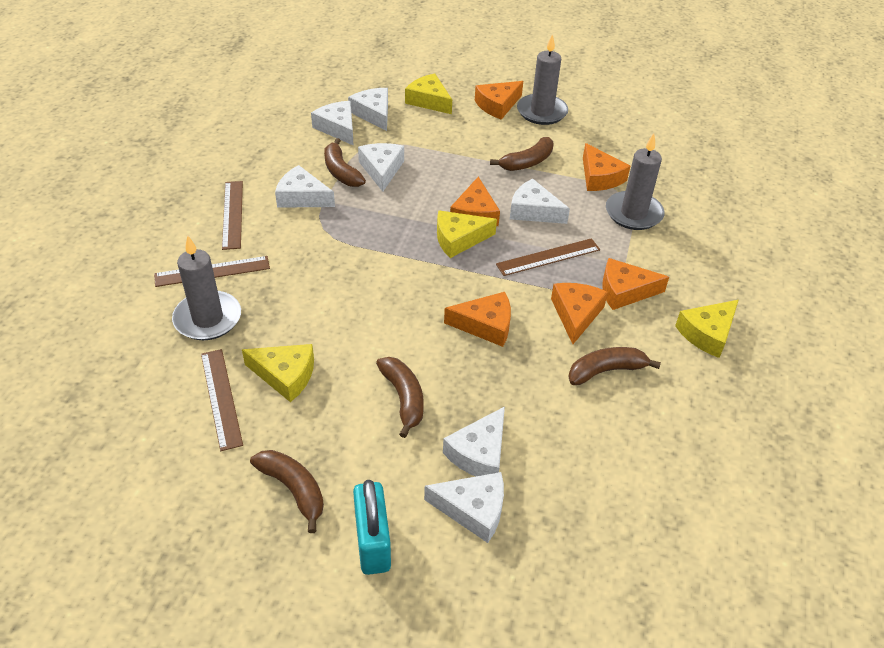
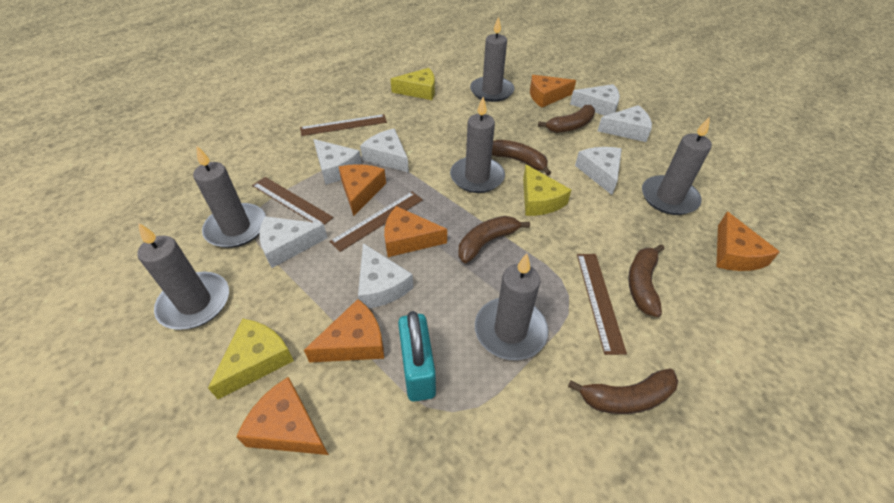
grey candle: 3 -> 6
yellow cheese: 4 -> 3

